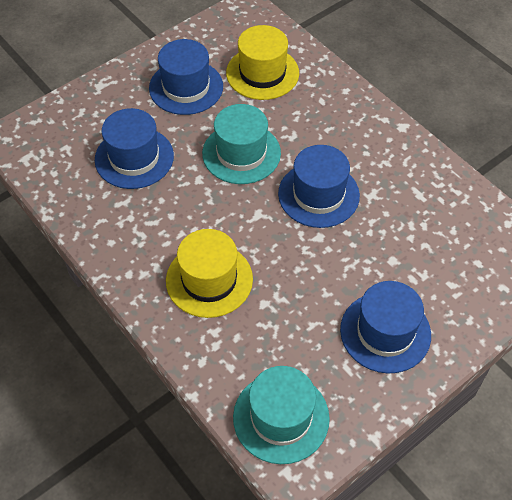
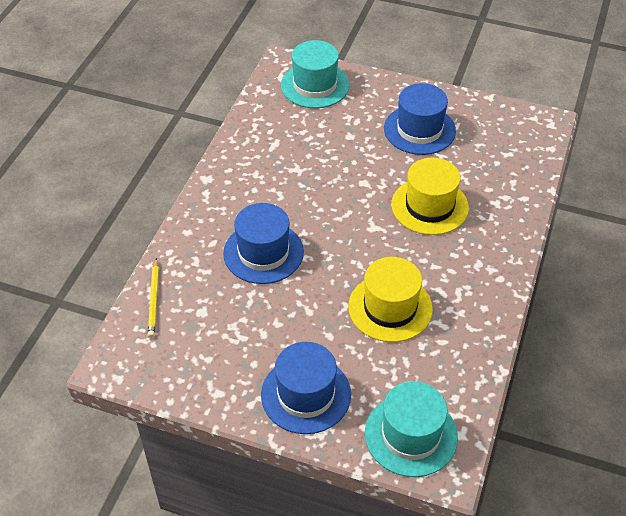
blue hat: 4 -> 3
yellow pencil: 0 -> 1

